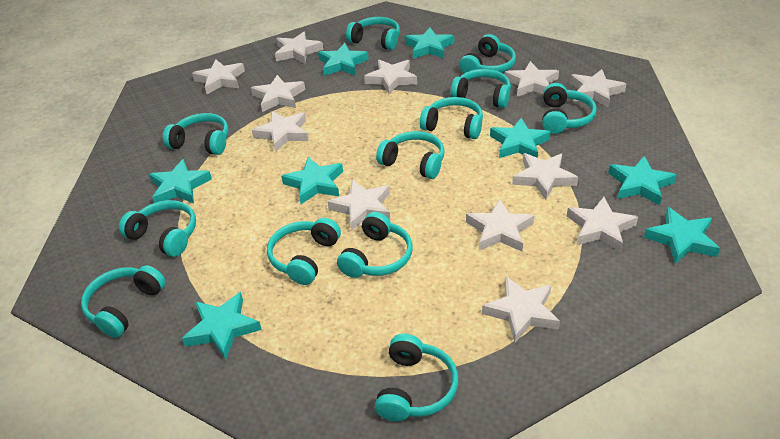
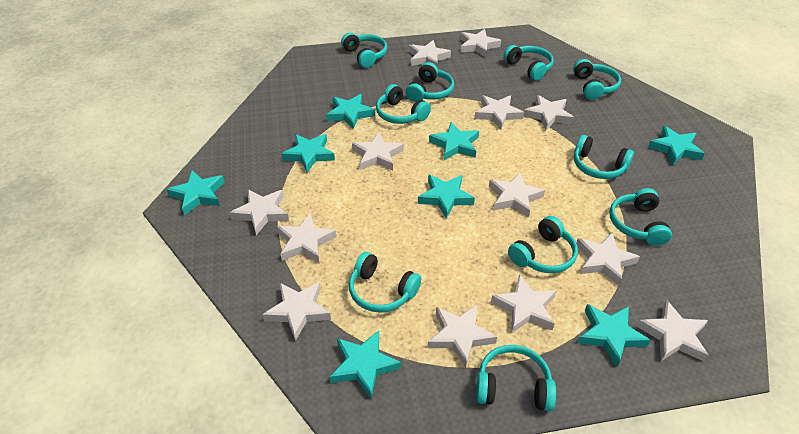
turquoise headphones: 12 -> 10
white star: 12 -> 13

